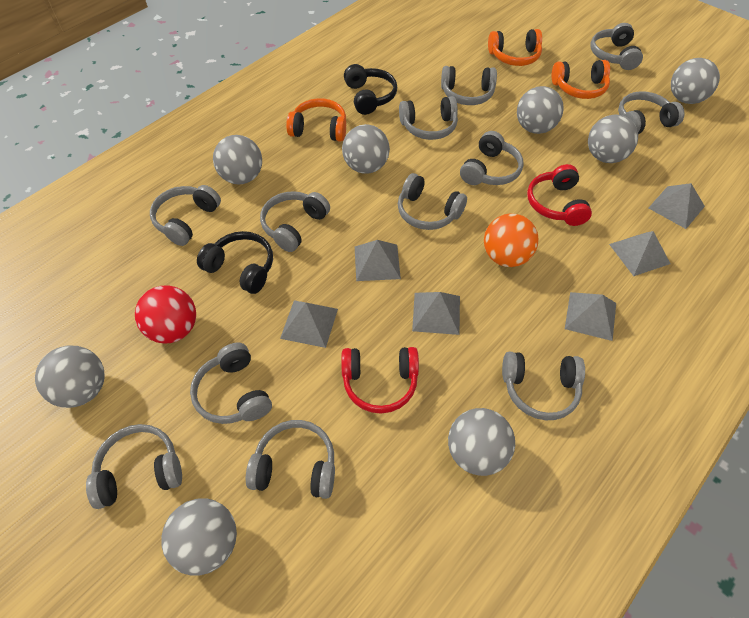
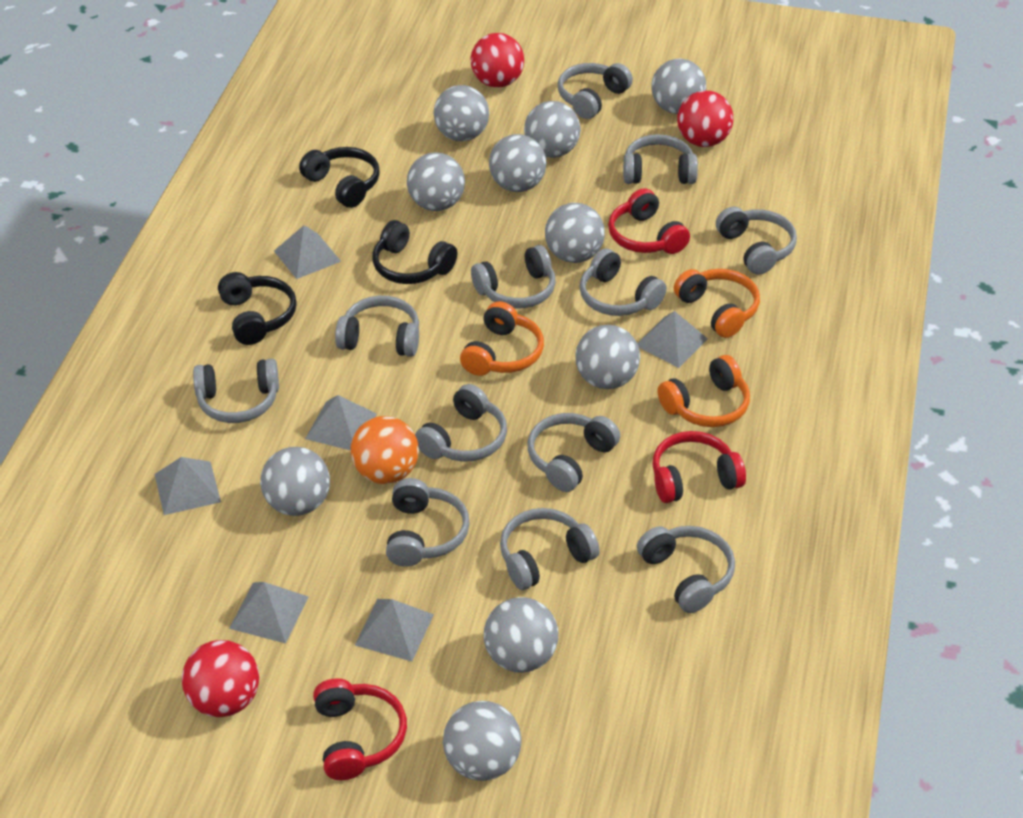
black headphones: 2 -> 3
grey ball: 8 -> 10
red ball: 1 -> 3
red headphones: 2 -> 3

